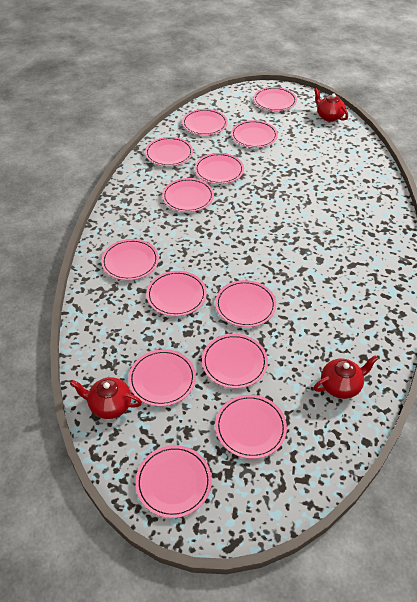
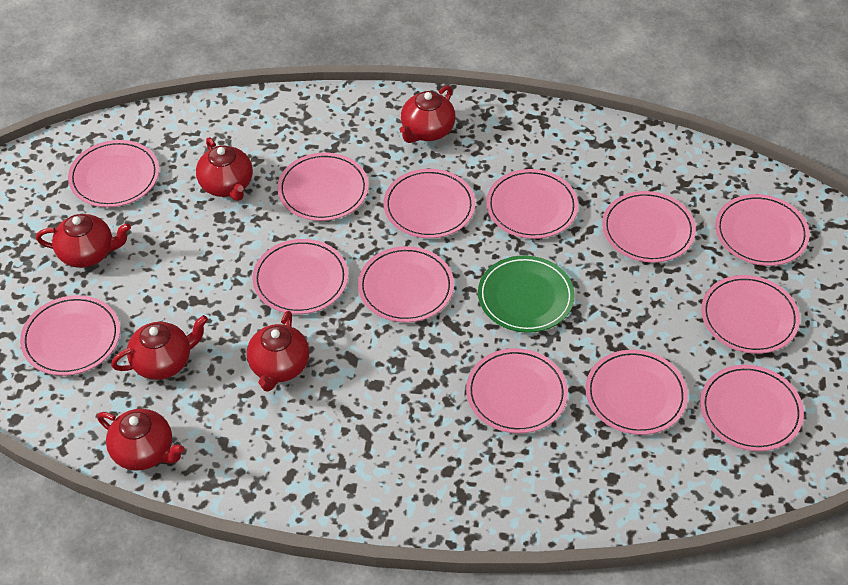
green plate: 0 -> 1
red teapot: 3 -> 6

